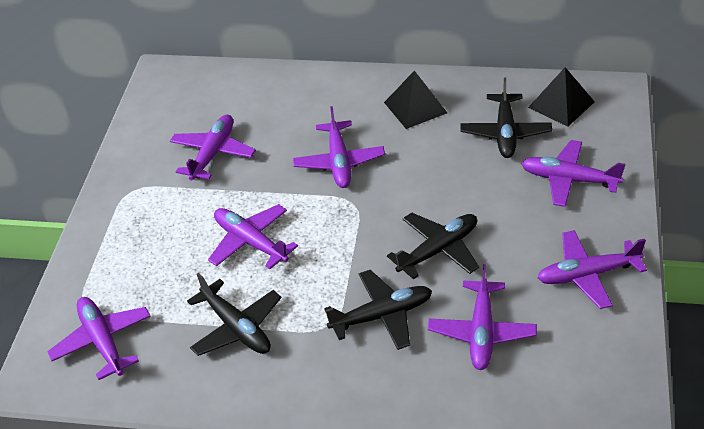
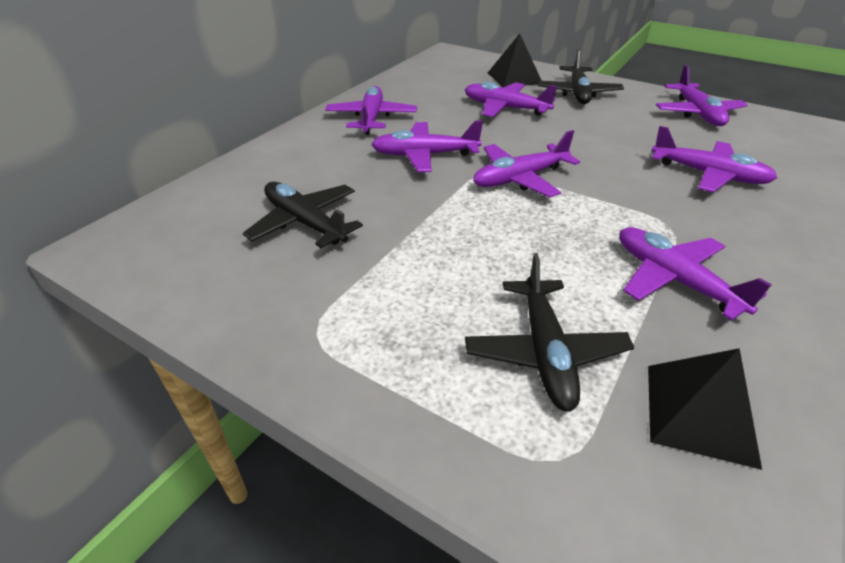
black plane: 4 -> 3

